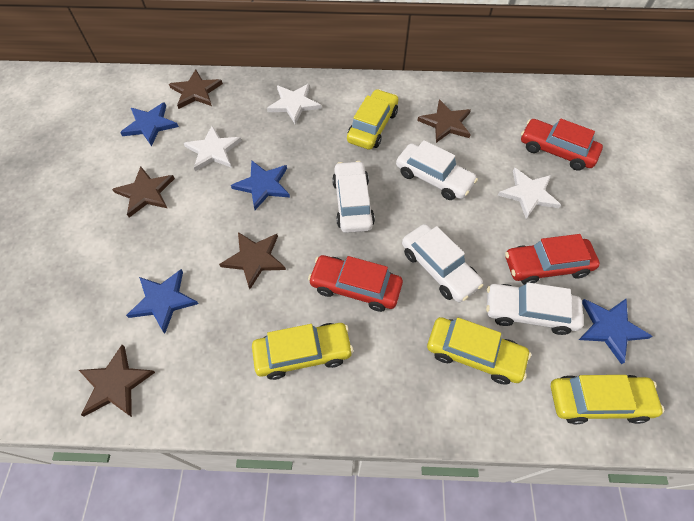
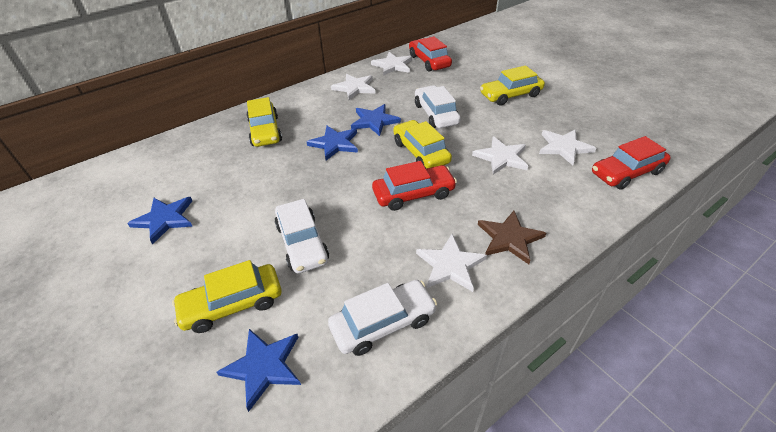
brown star: 5 -> 1
white car: 4 -> 3
white star: 3 -> 5

